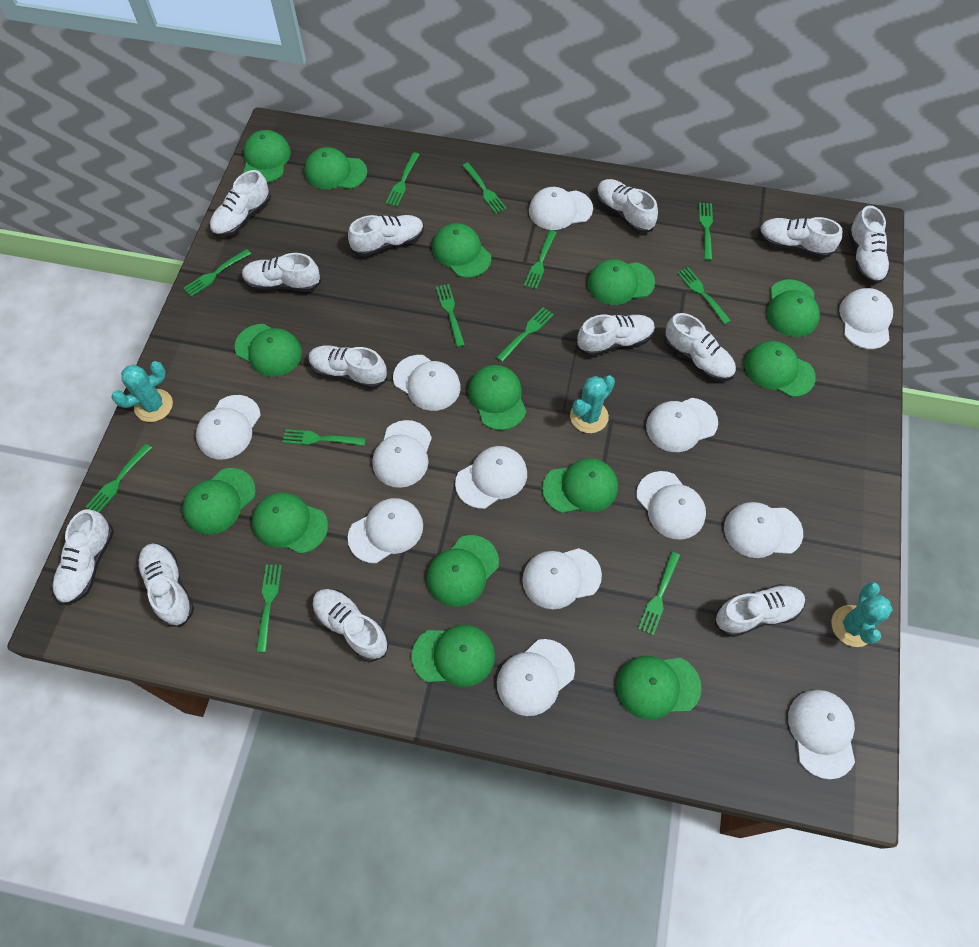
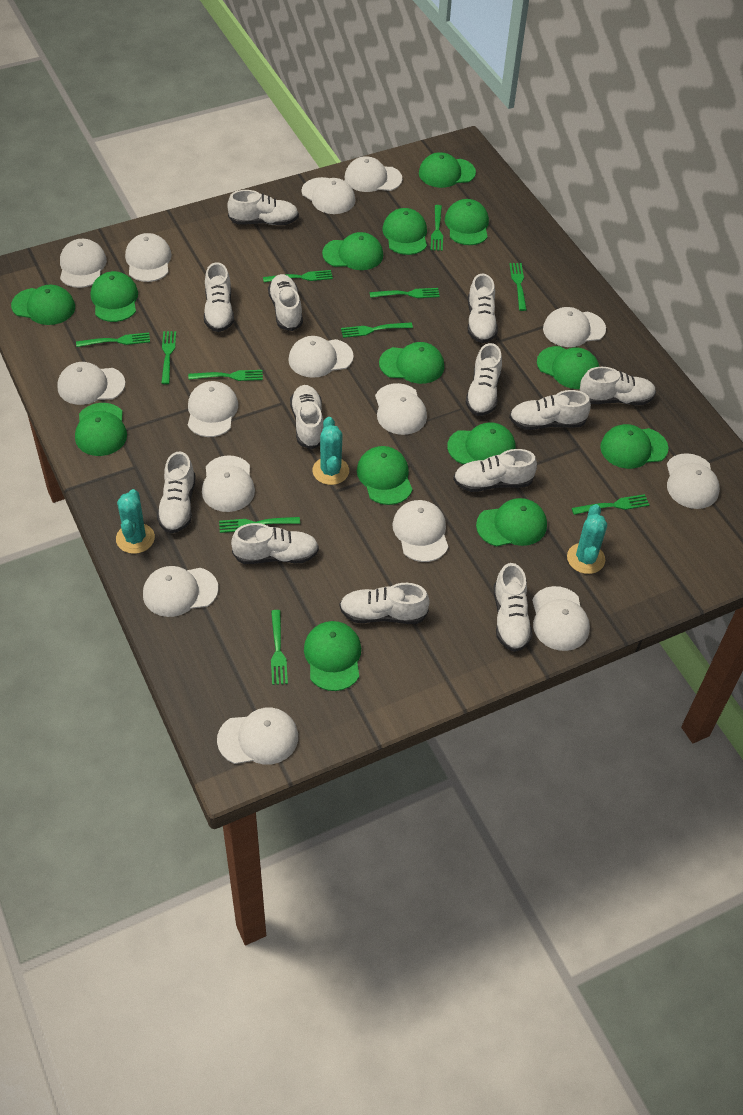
green fork: 12 -> 11
white cap: 13 -> 15

